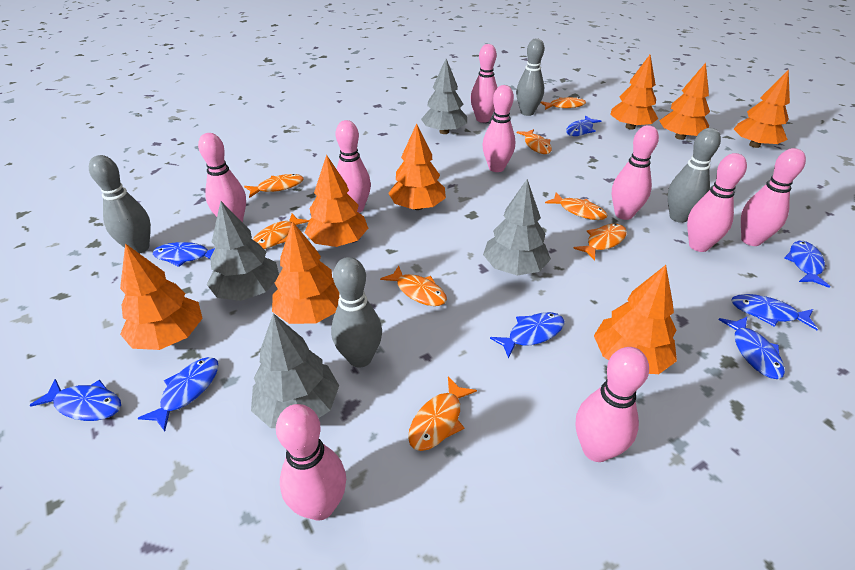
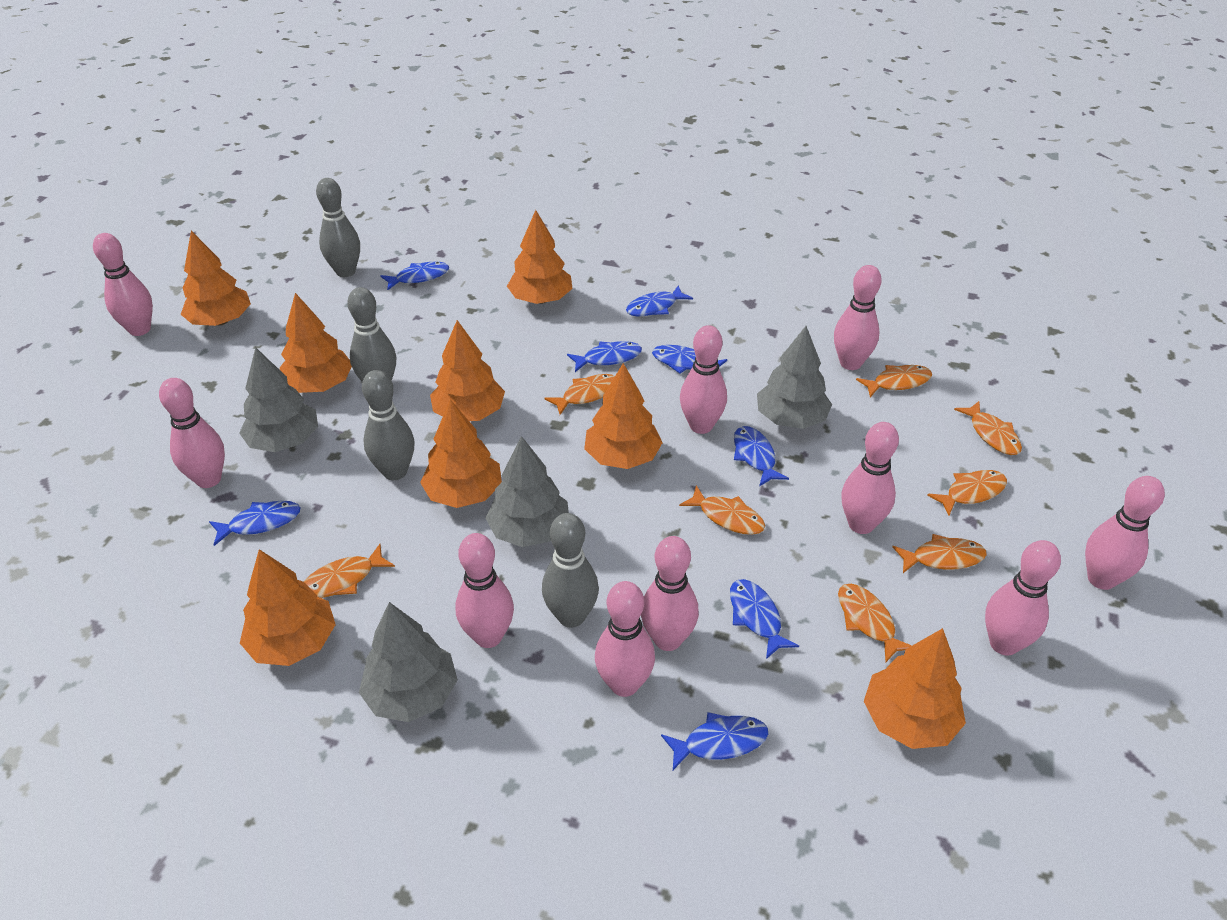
pink bowling pin: 9 -> 10

